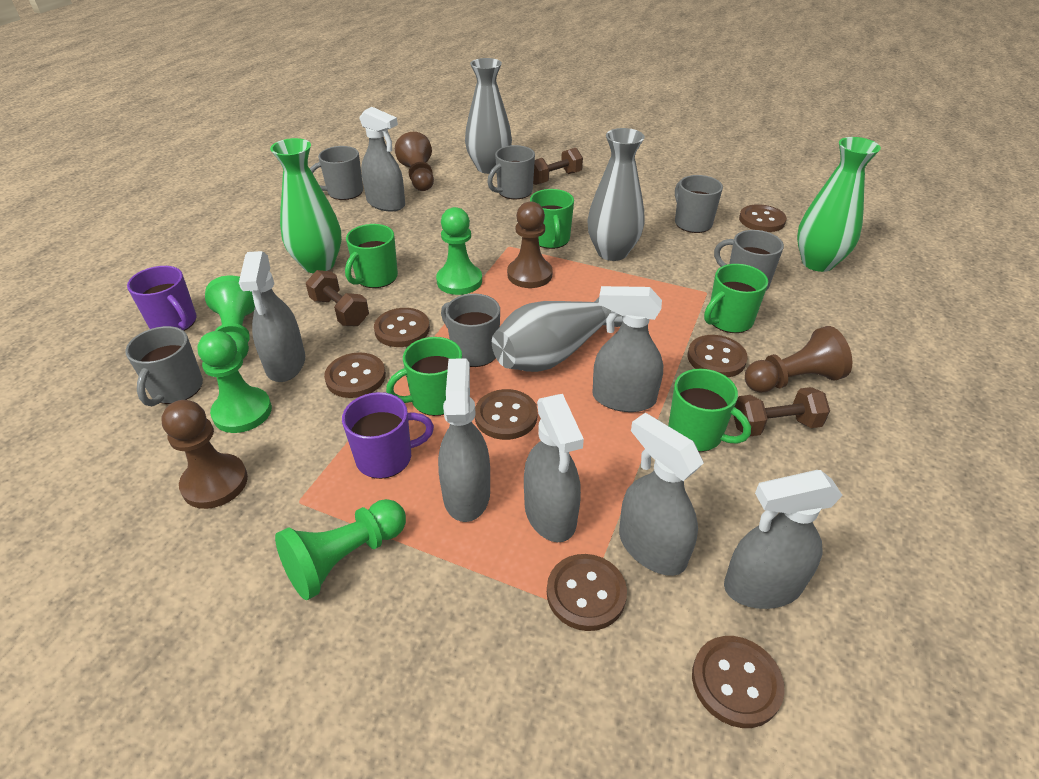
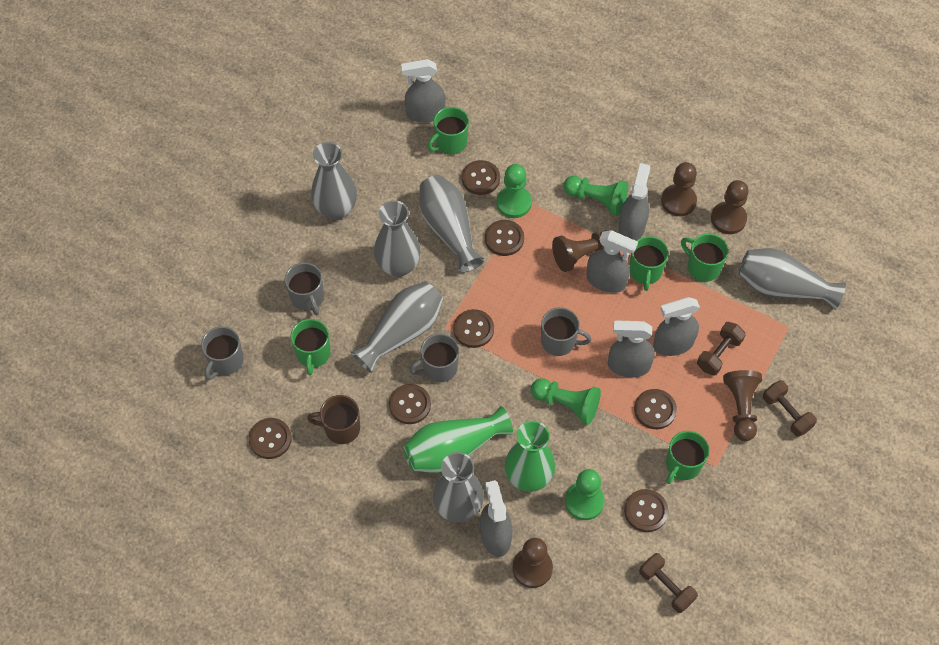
brown mug: 0 -> 1
brown pawn: 4 -> 5
grey mug: 6 -> 4
grey spray bottle: 7 -> 6
grey vase: 3 -> 6
purple mug: 2 -> 0

